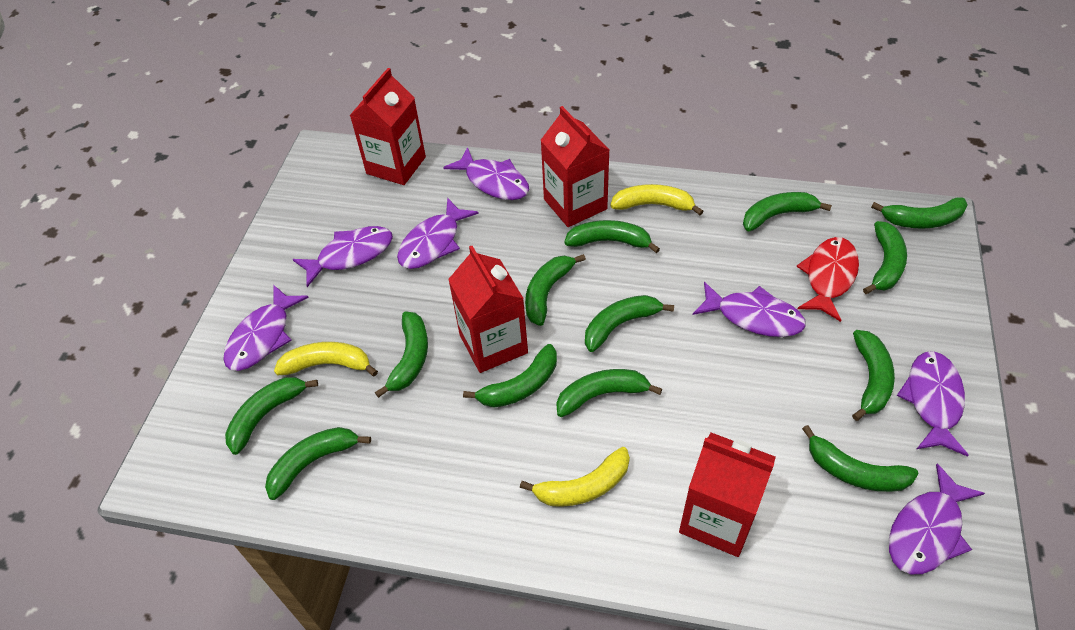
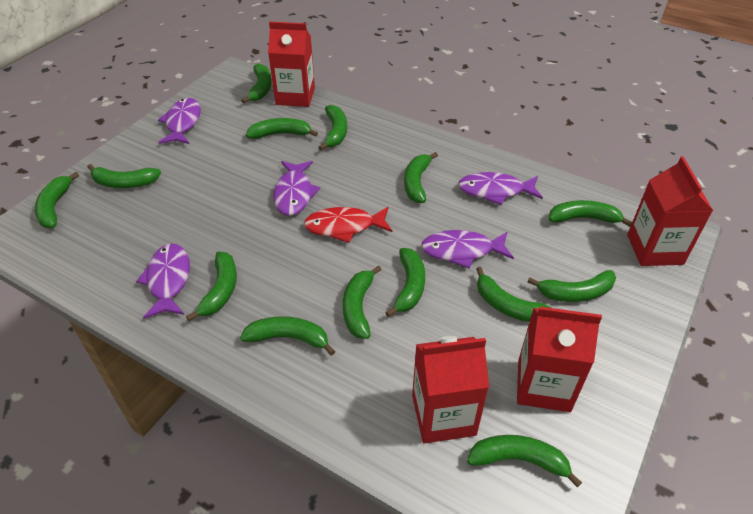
green banana: 13 -> 14
purple fish: 7 -> 5
yellow banana: 3 -> 0

